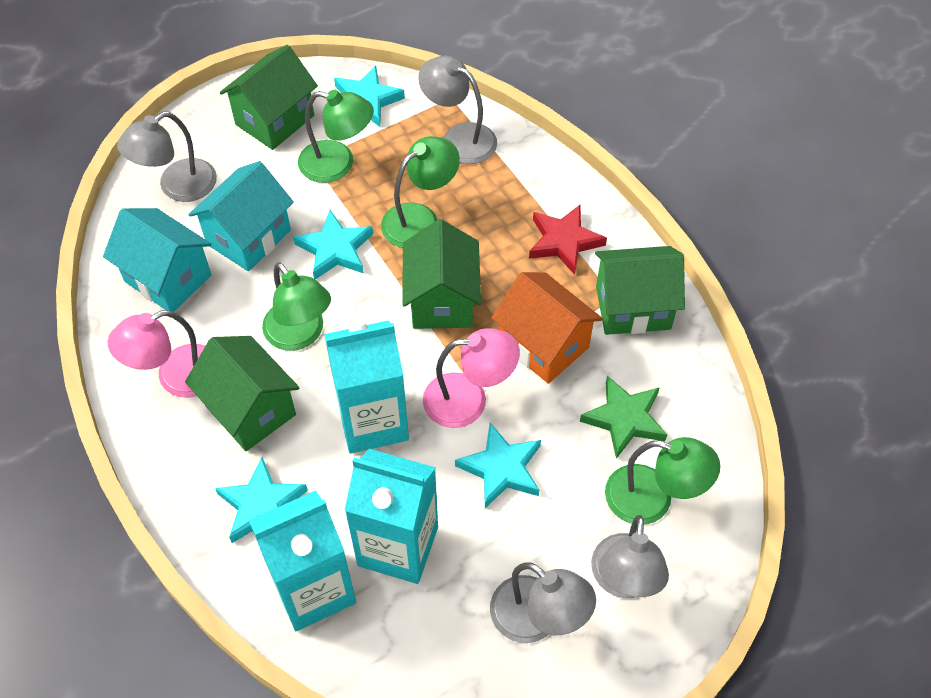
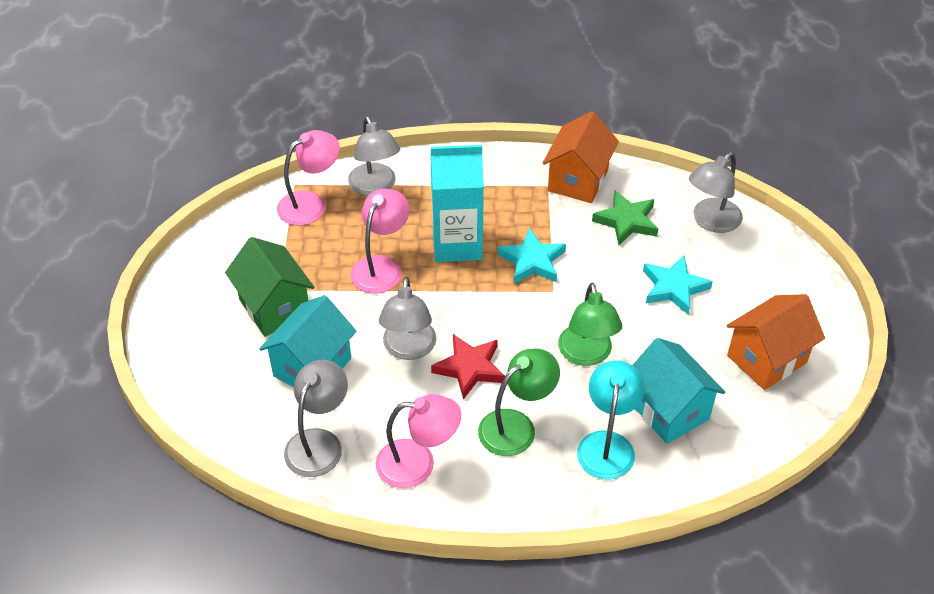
green house: 4 -> 1
green lamp: 4 -> 2
orange house: 1 -> 2
pink lamp: 2 -> 3
turquoise carton: 3 -> 1
turquoise lamp: 0 -> 1
turquoise star: 4 -> 2

